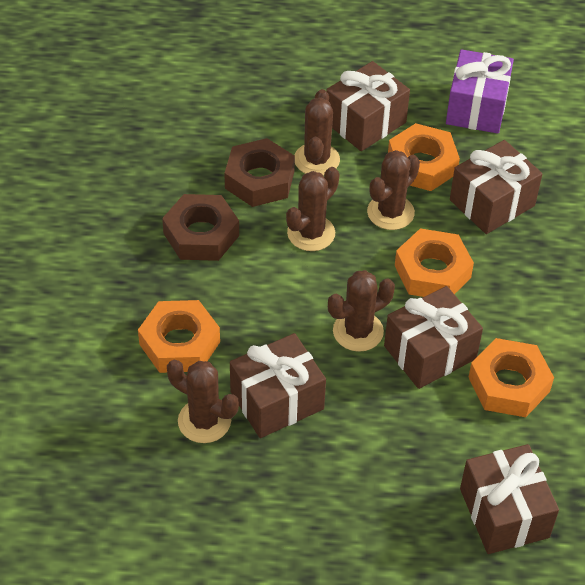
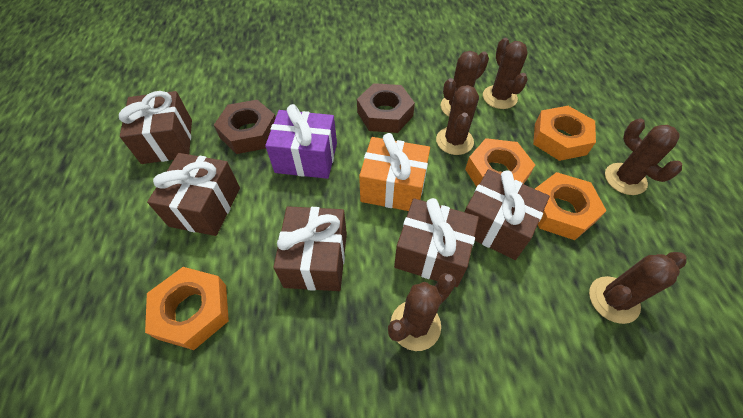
brown cactus: 5 -> 6
orange gift: 0 -> 1

